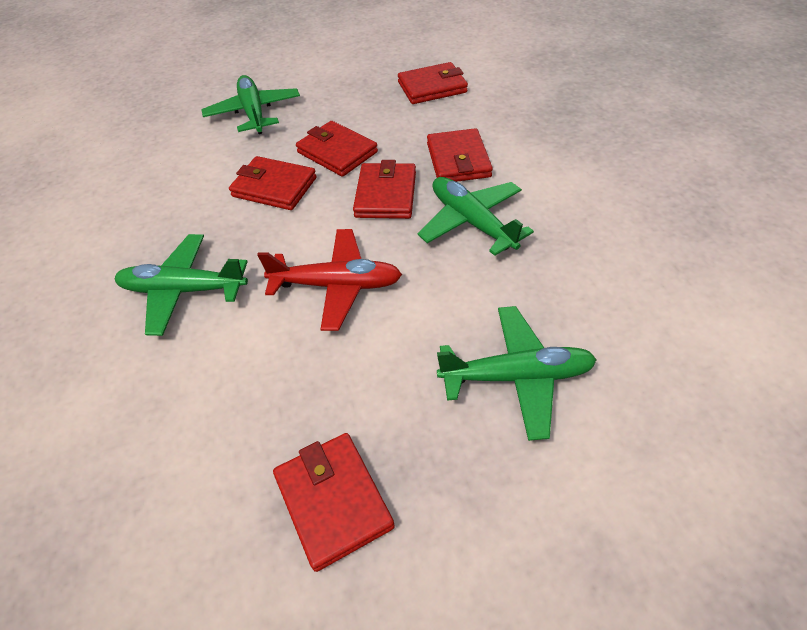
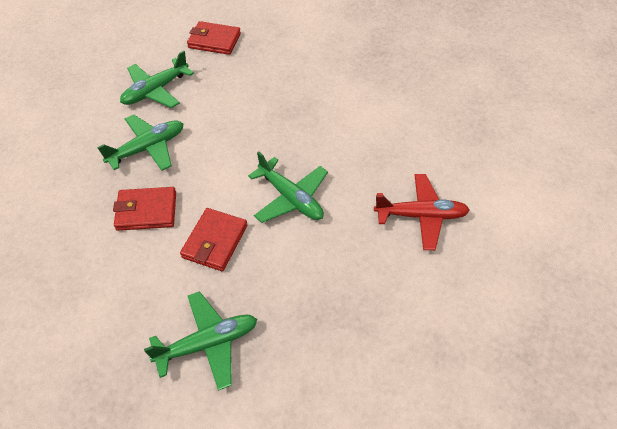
red wallet: 6 -> 3

